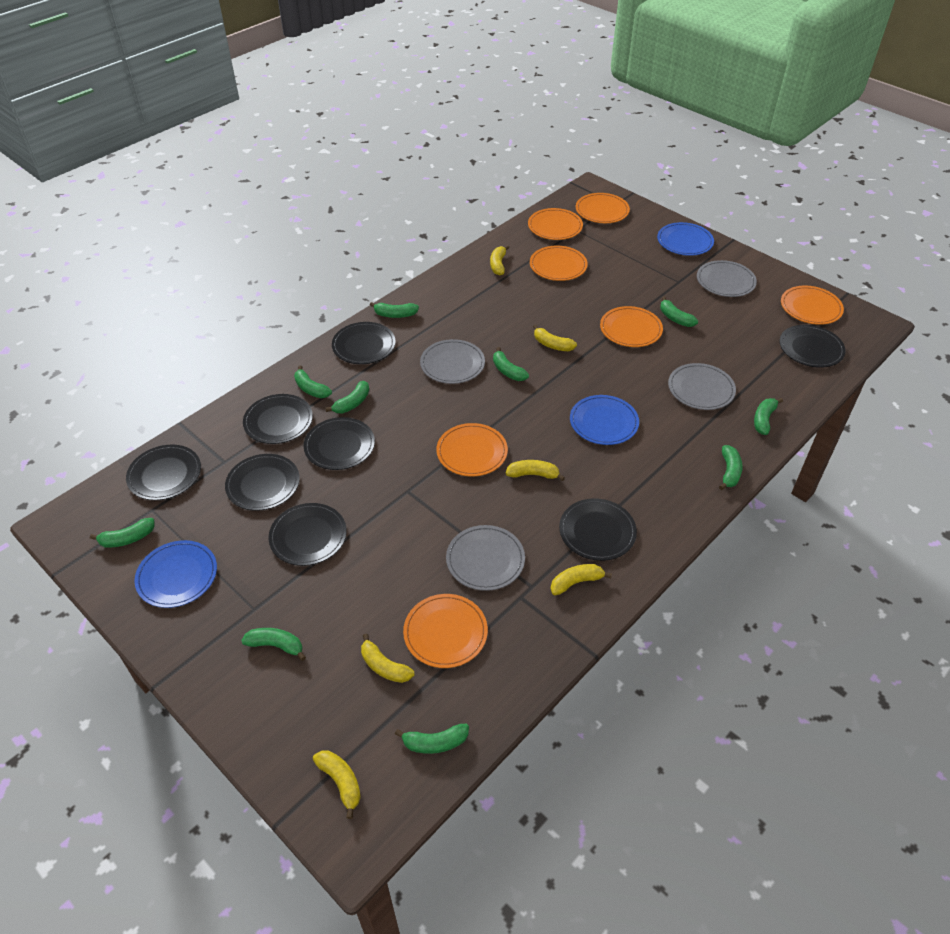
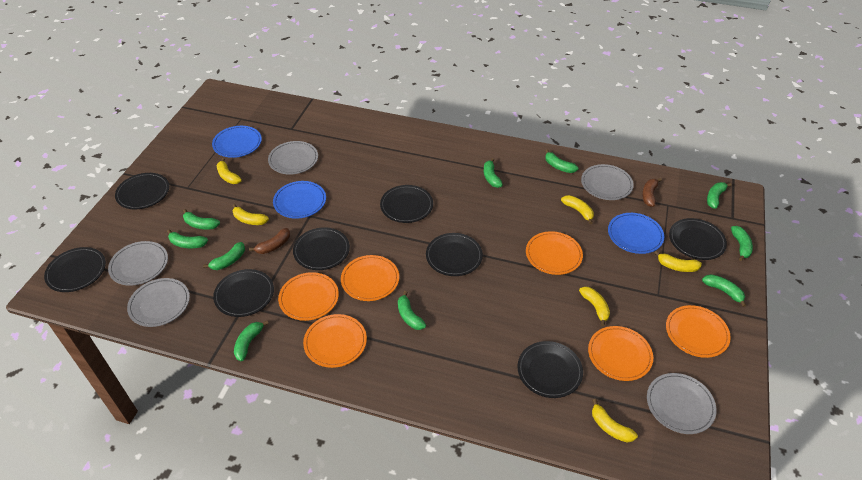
brown banana: 0 -> 2
grey plate: 4 -> 5
orange plate: 7 -> 6

